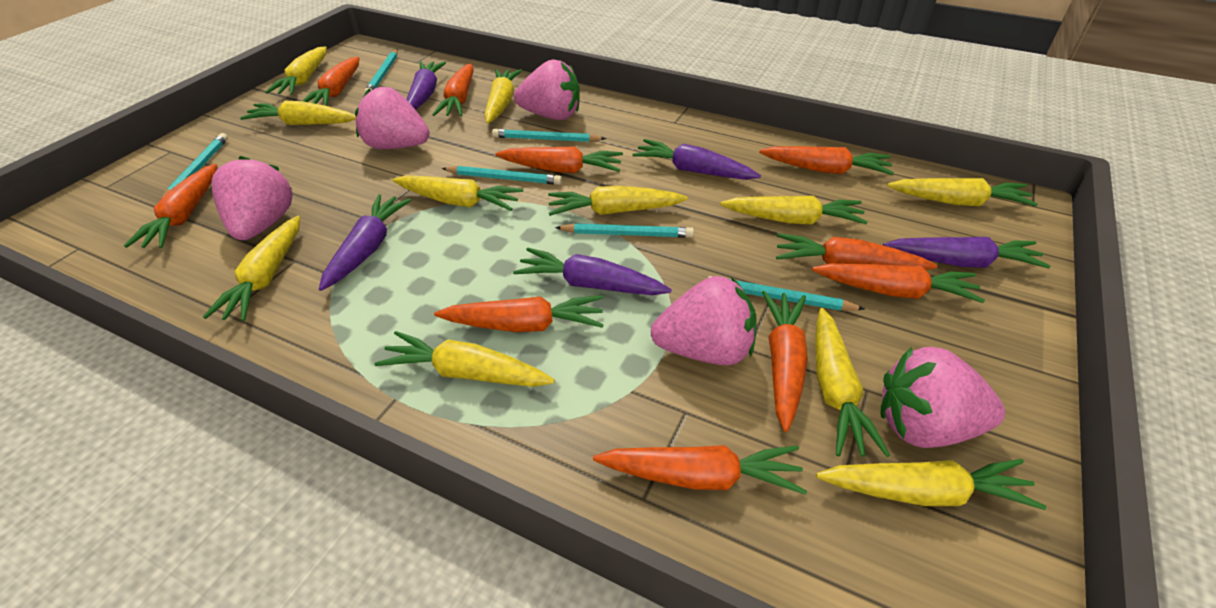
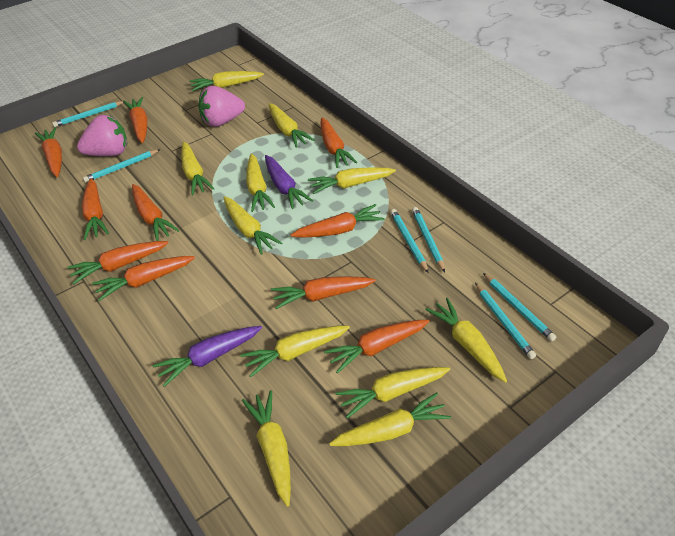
pink strawberry: 5 -> 2
purple carrot: 5 -> 2

